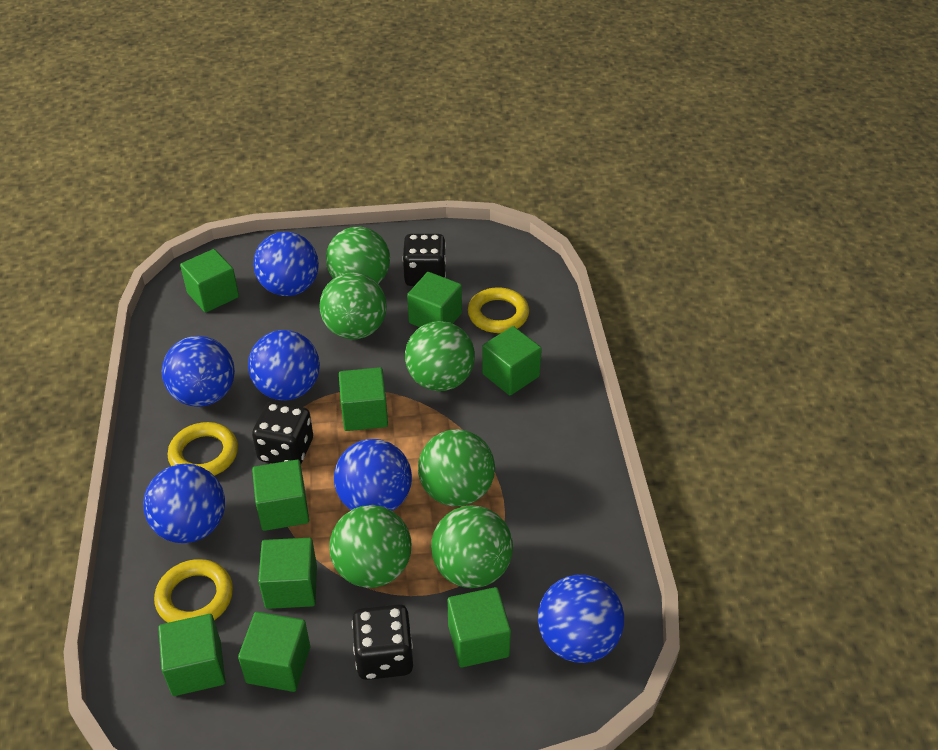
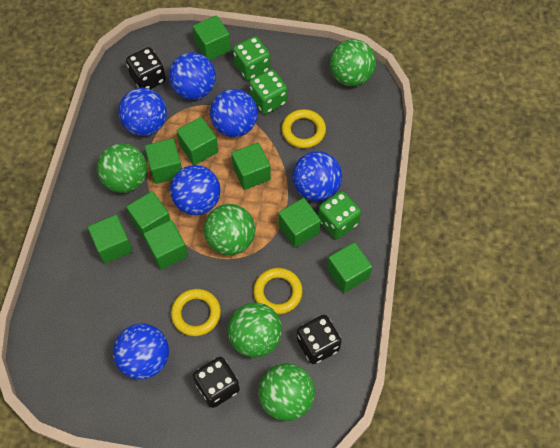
green ball: 6 -> 5
green dice: 0 -> 3

